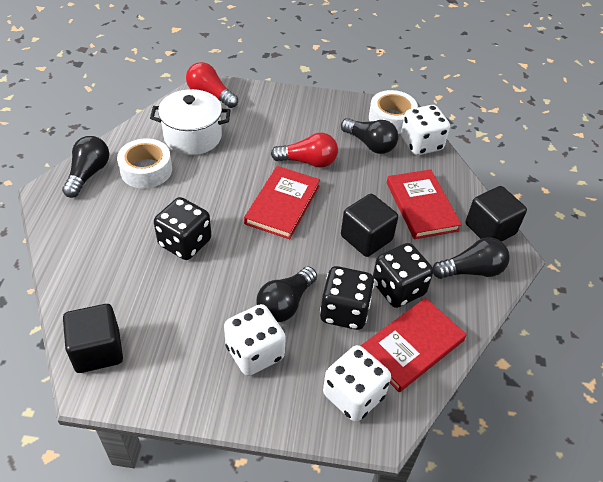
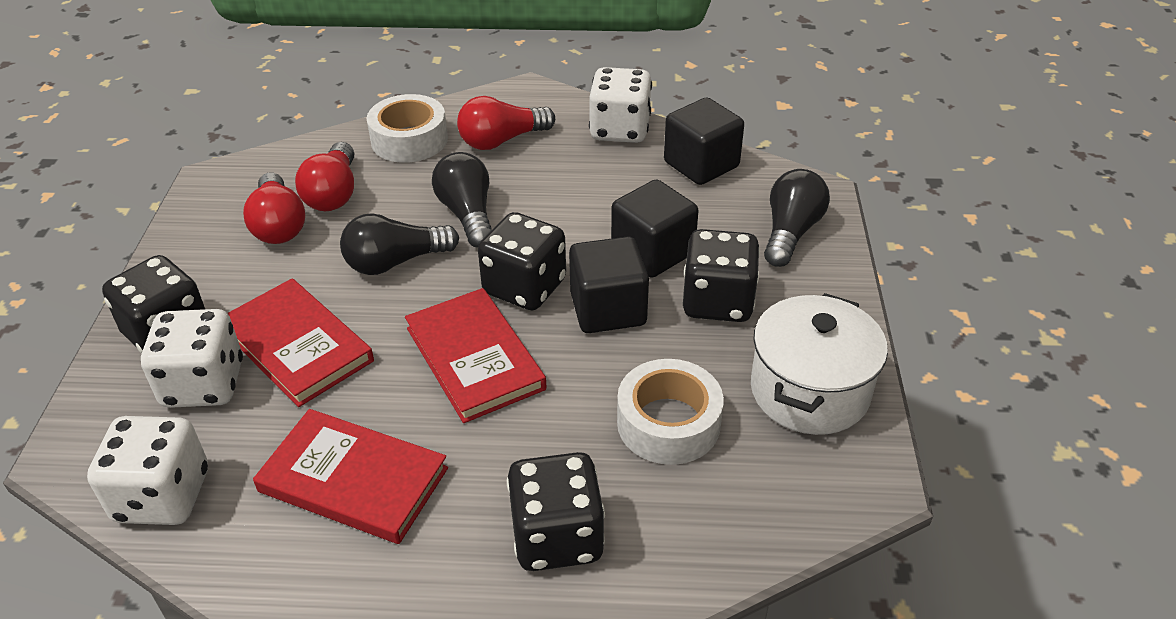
black dice: 3 -> 4
black light bulb: 4 -> 3
red light bulb: 2 -> 3

